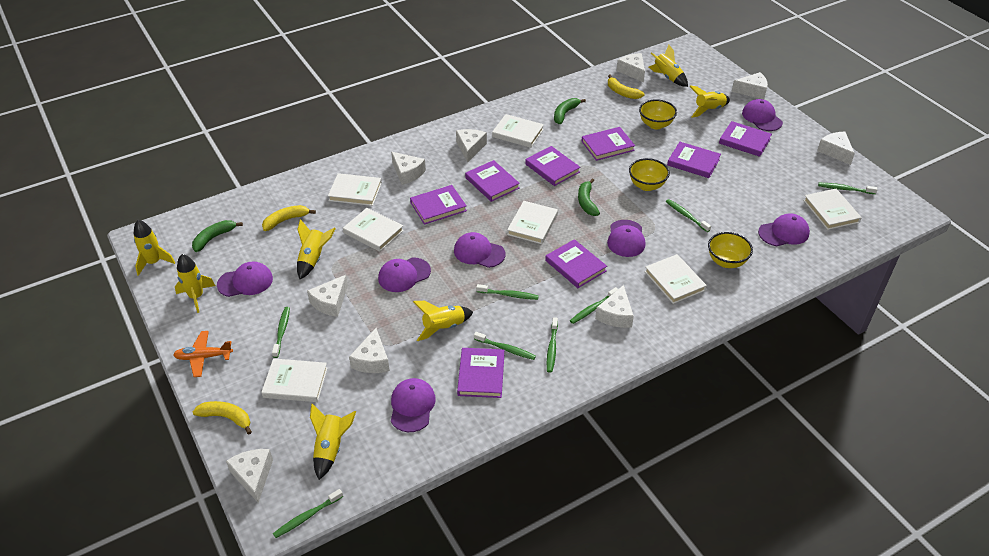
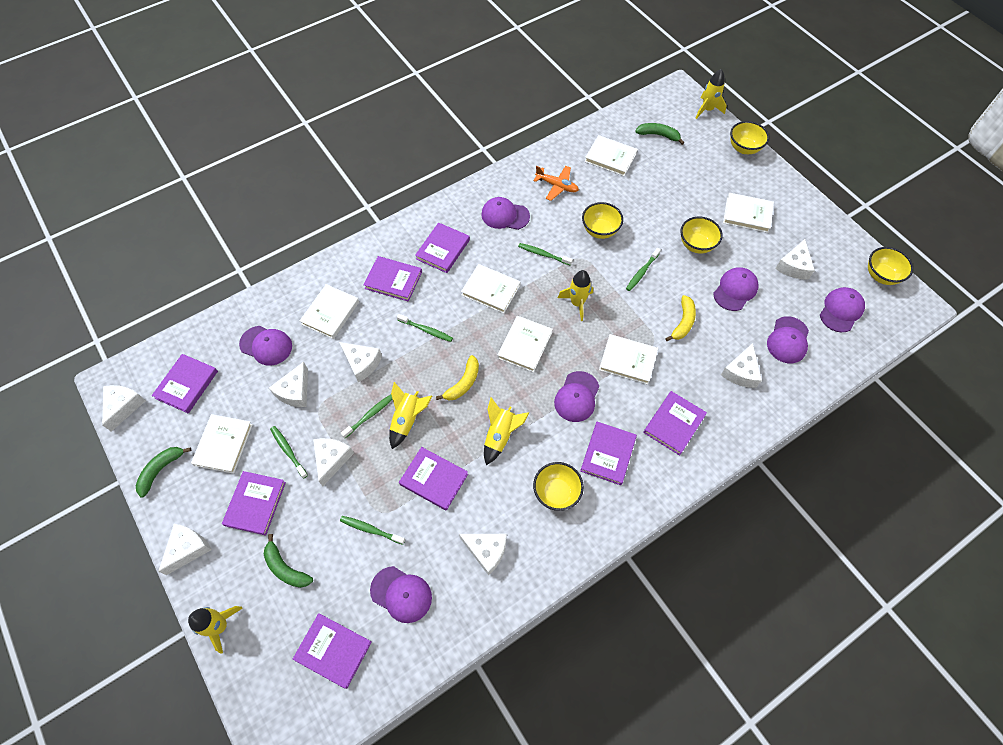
green toothbrush: 8 -> 6
white cheese: 9 -> 8
yellow banana: 3 -> 2
yellow bowl: 3 -> 5
yellow rocket: 7 -> 5

